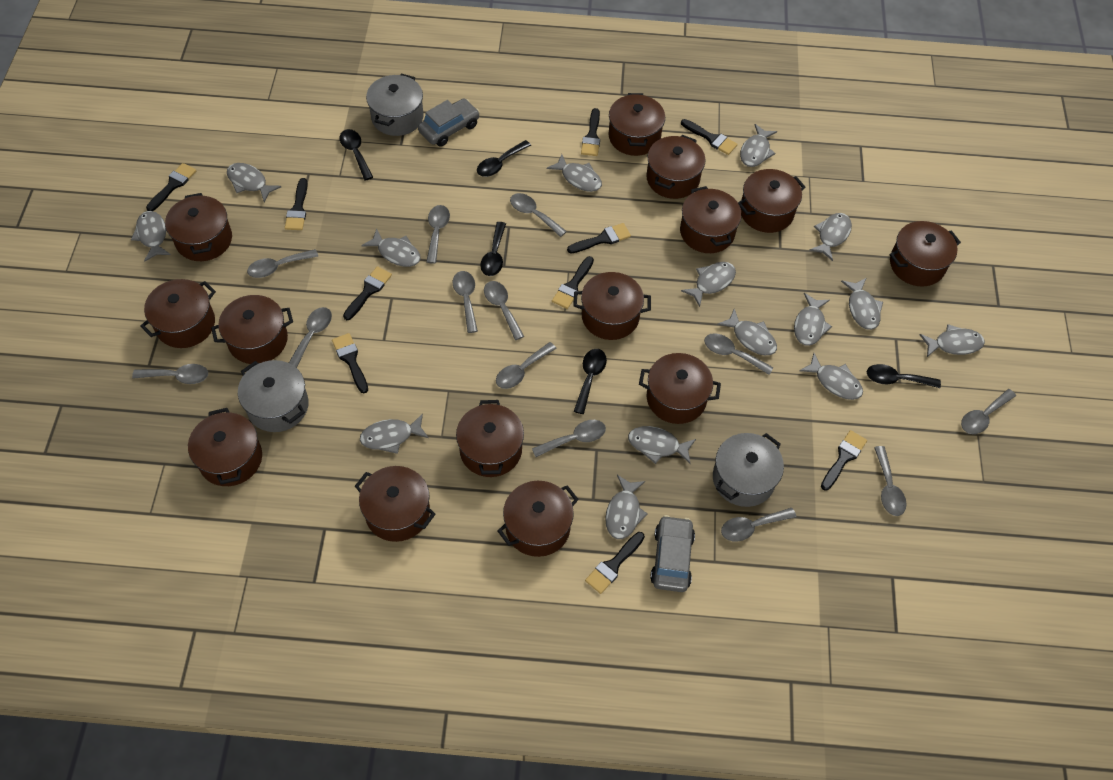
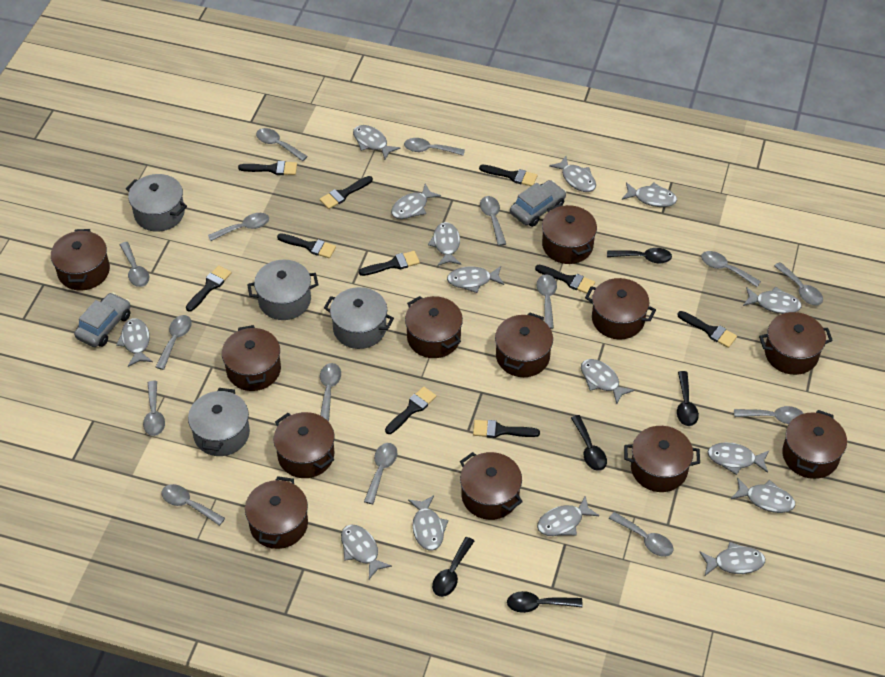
brown pot: 14 -> 12
grey pot: 3 -> 4
grey spoon: 13 -> 15

